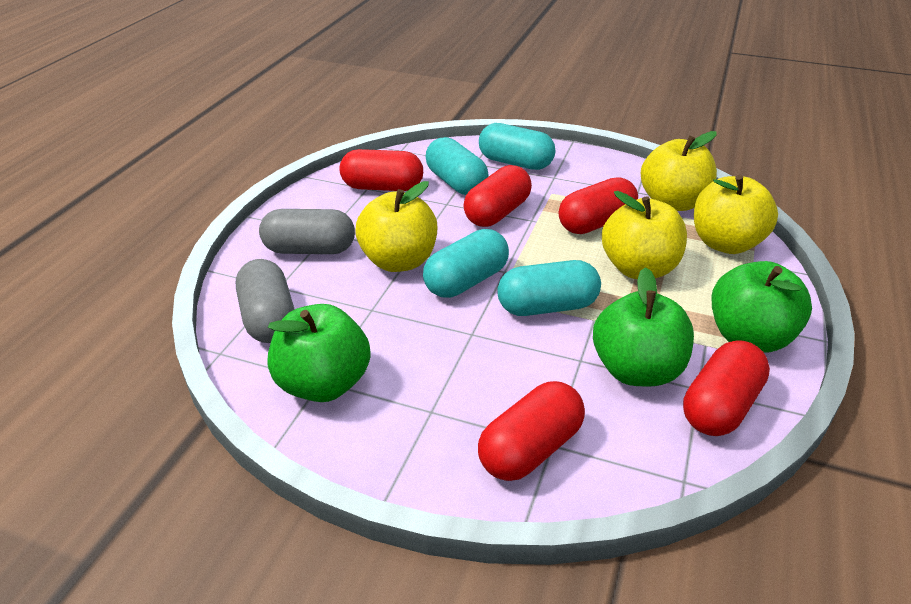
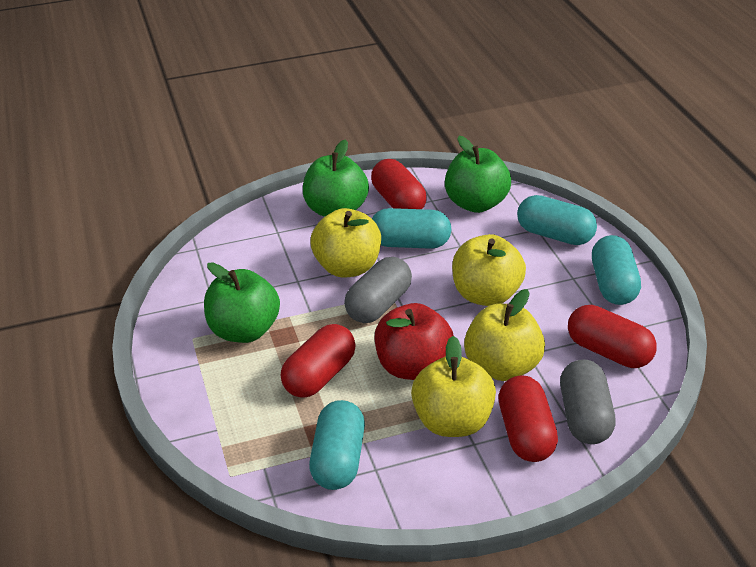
red apple: 0 -> 1
red capsule: 5 -> 4

